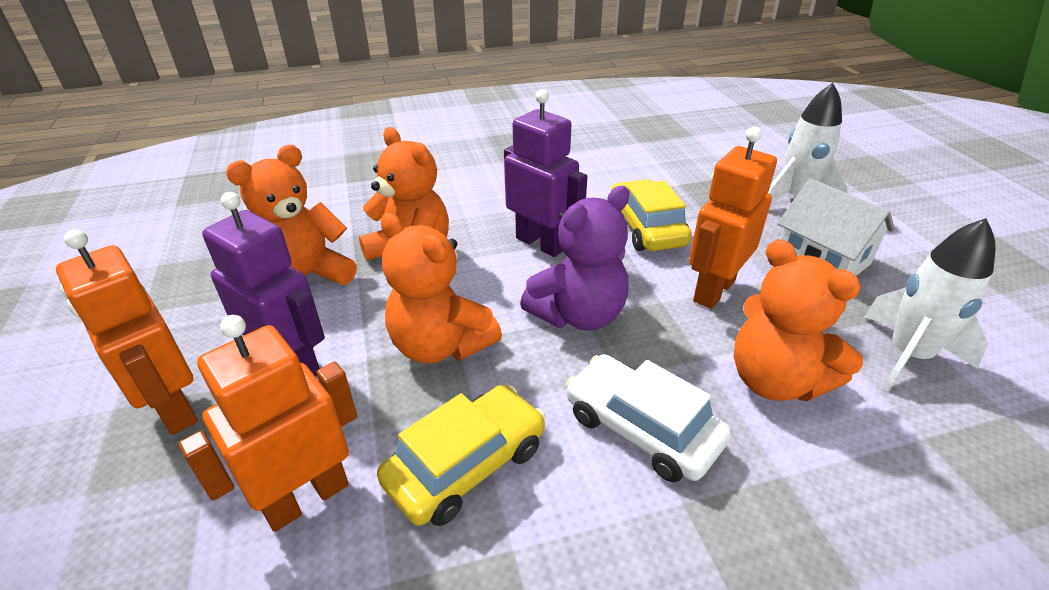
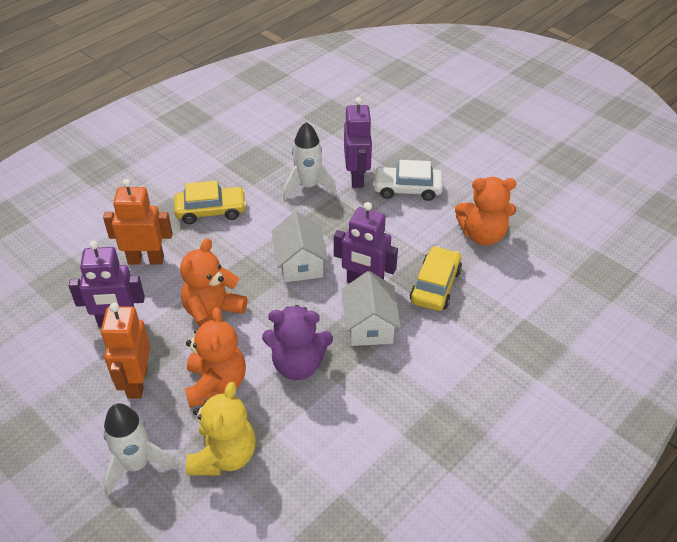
orange robot: 3 -> 2
orange teddy bear: 4 -> 3
purple robot: 2 -> 3
white house: 1 -> 2
yellow teddy bear: 0 -> 1

